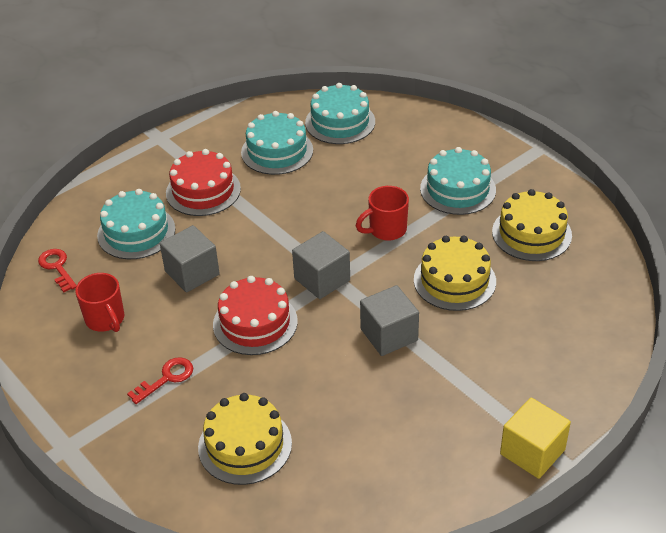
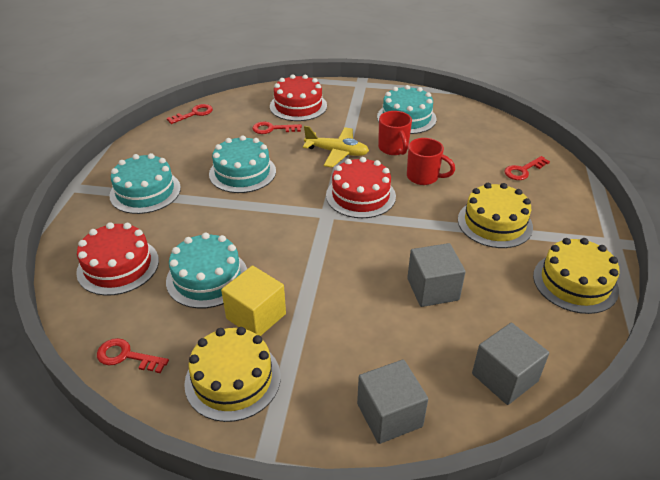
red cake: 2 -> 3
red key: 2 -> 4
yellow plane: 0 -> 1

